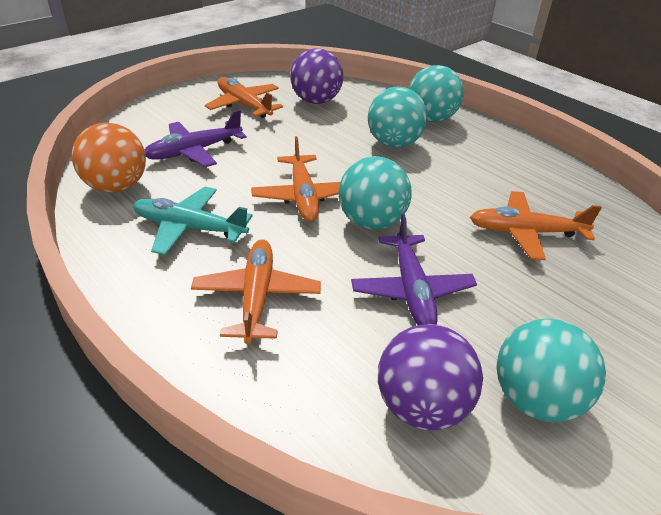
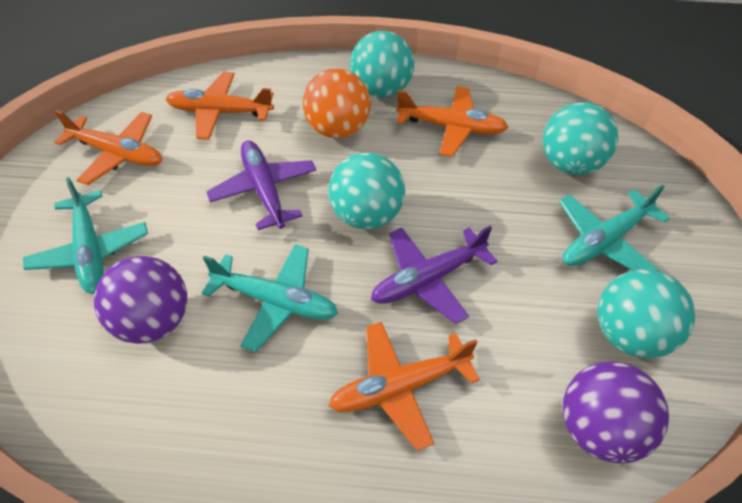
turquoise plane: 1 -> 3

